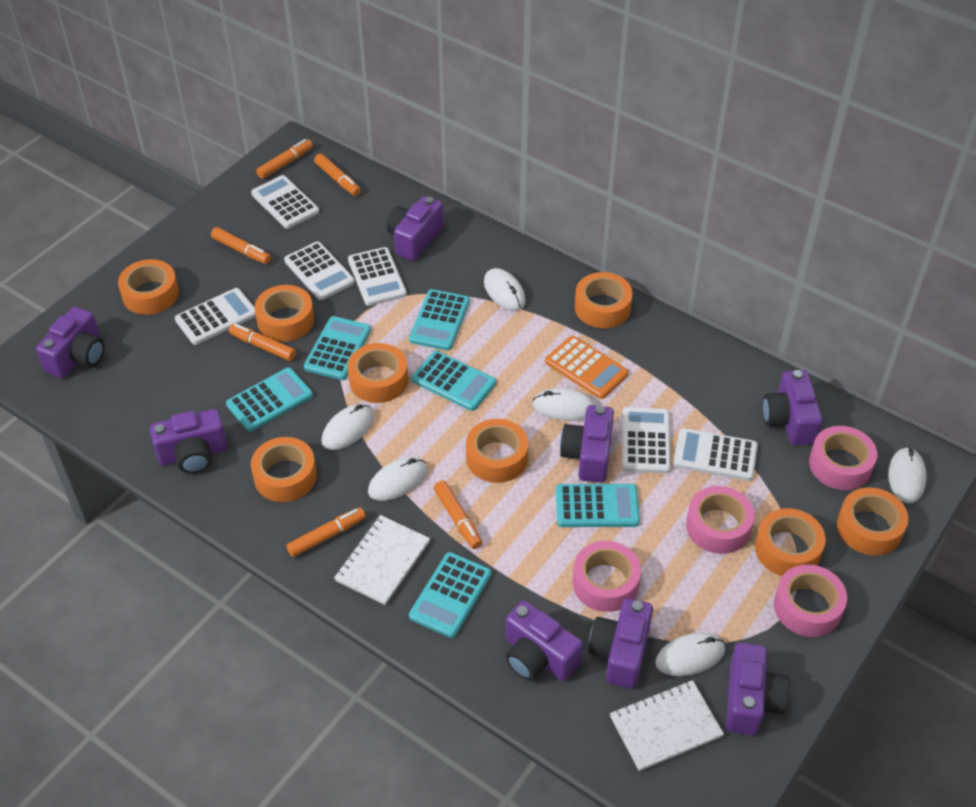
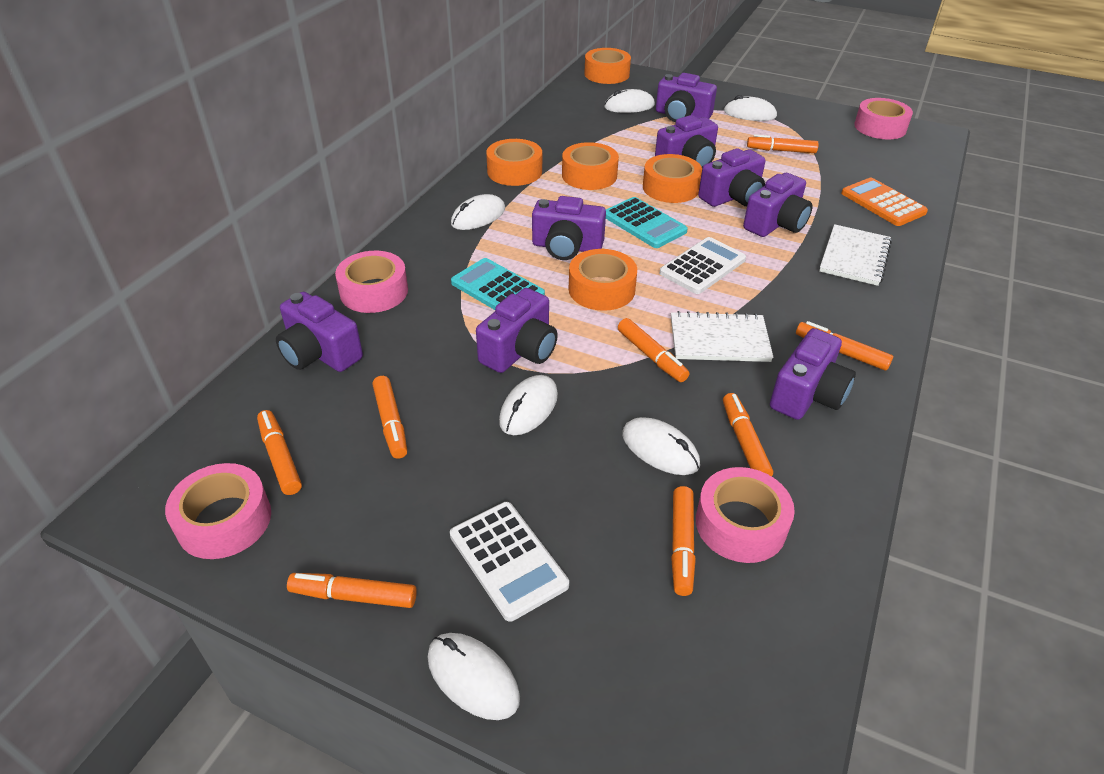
orange marker: 6 -> 8
orange tape: 8 -> 5
turquoise calculator: 6 -> 2
white calculator: 6 -> 2

